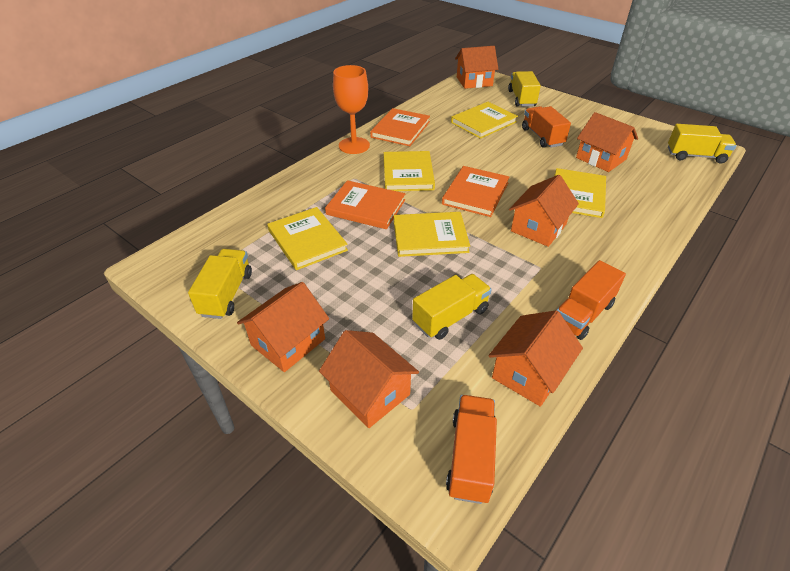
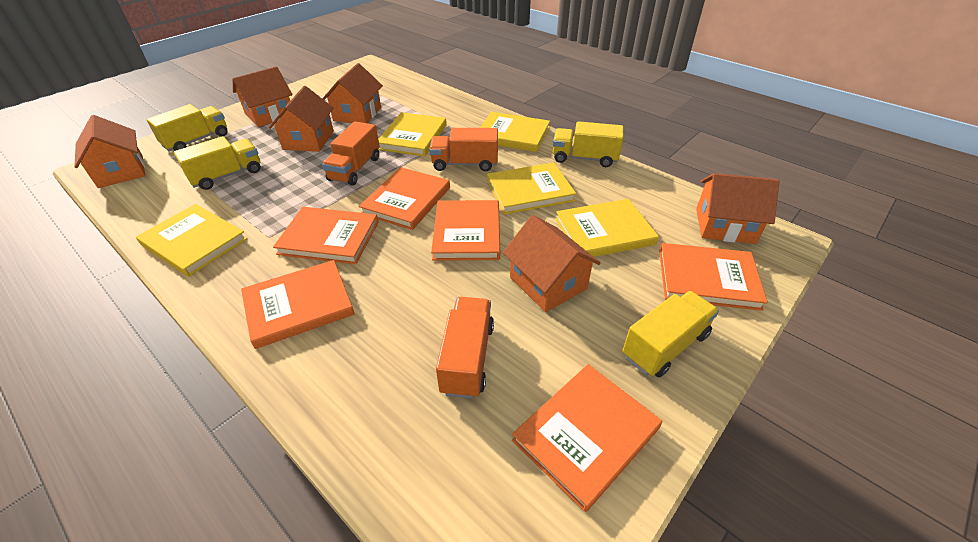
orange book: 3 -> 6
orange goblet: 1 -> 0

